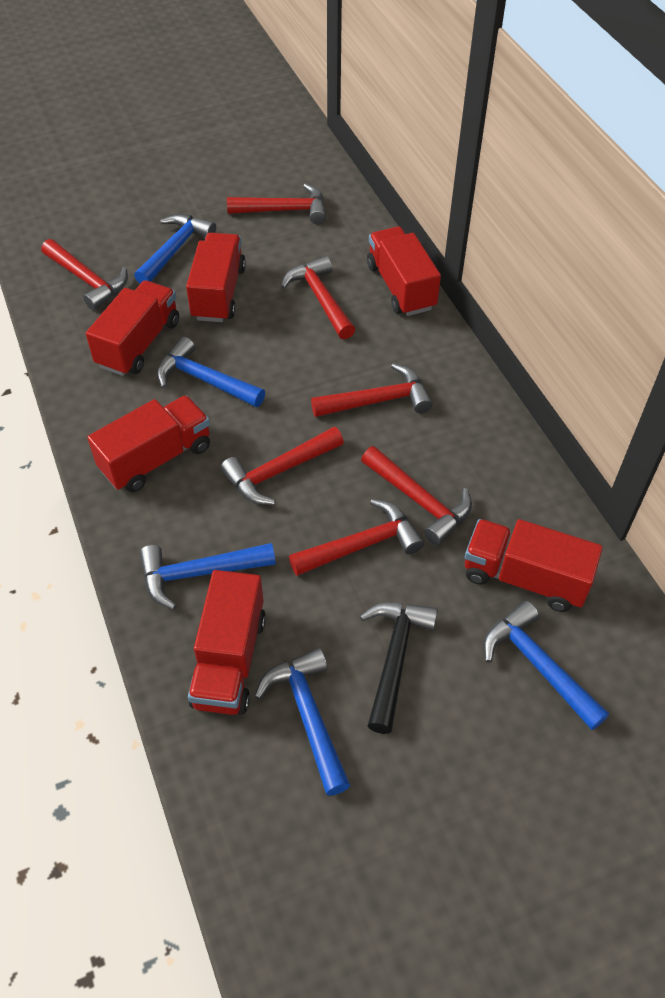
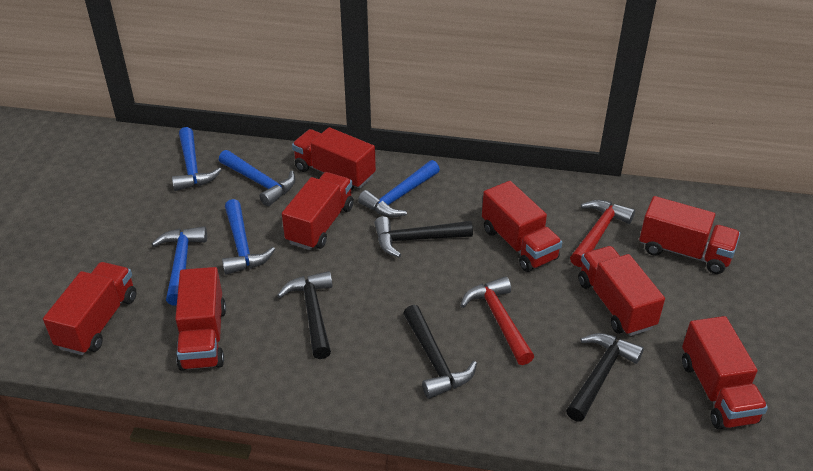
black hammer: 1 -> 4
red hammer: 7 -> 2
red truck: 6 -> 8

